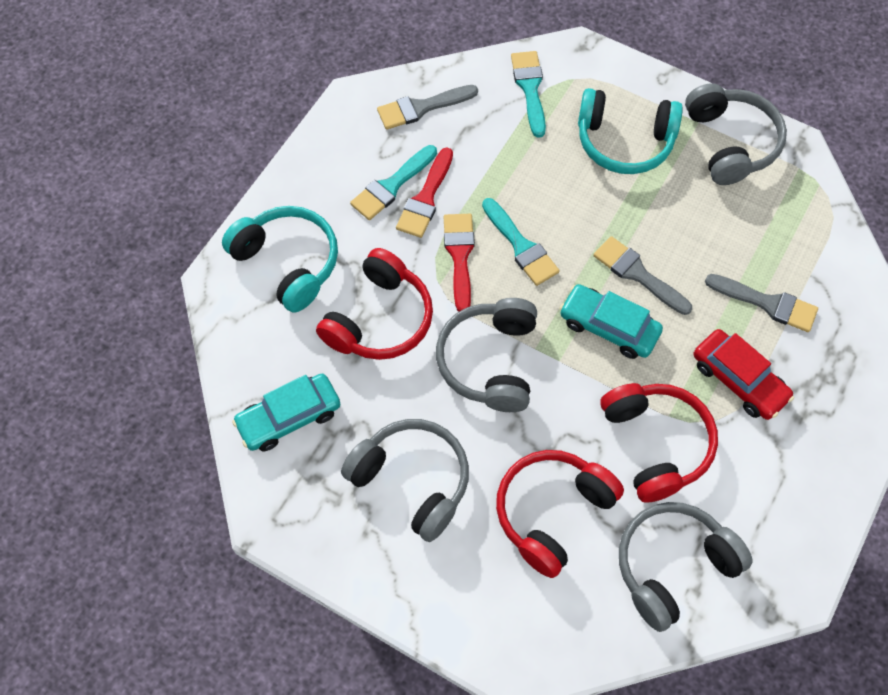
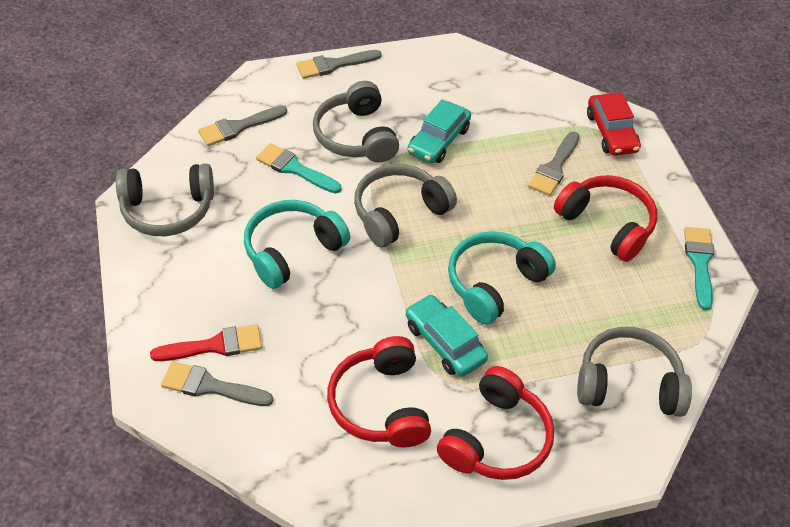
grey brush: 3 -> 4
red brush: 2 -> 1
turquoise brush: 3 -> 2

